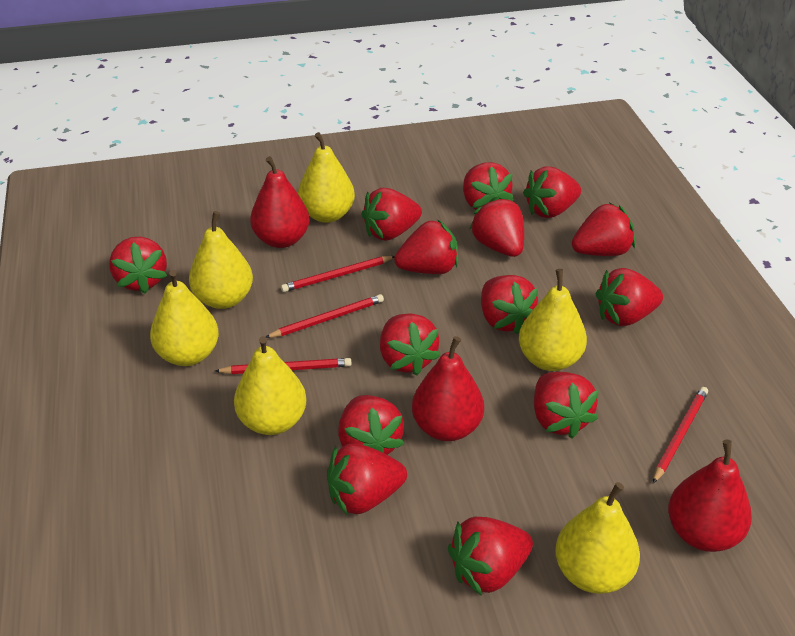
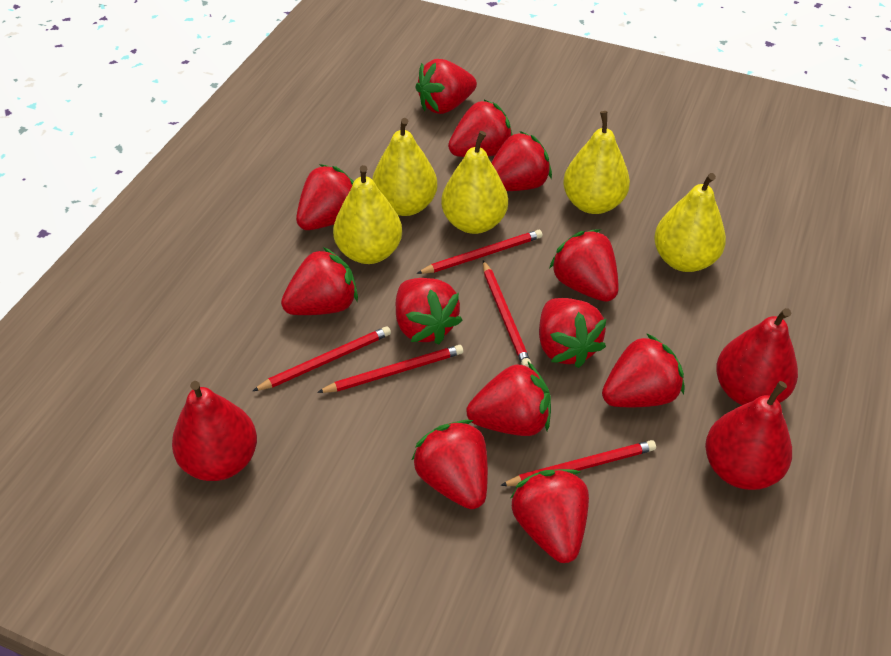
red pencil: 4 -> 5
red strawberry: 14 -> 12
yellow pear: 6 -> 5

